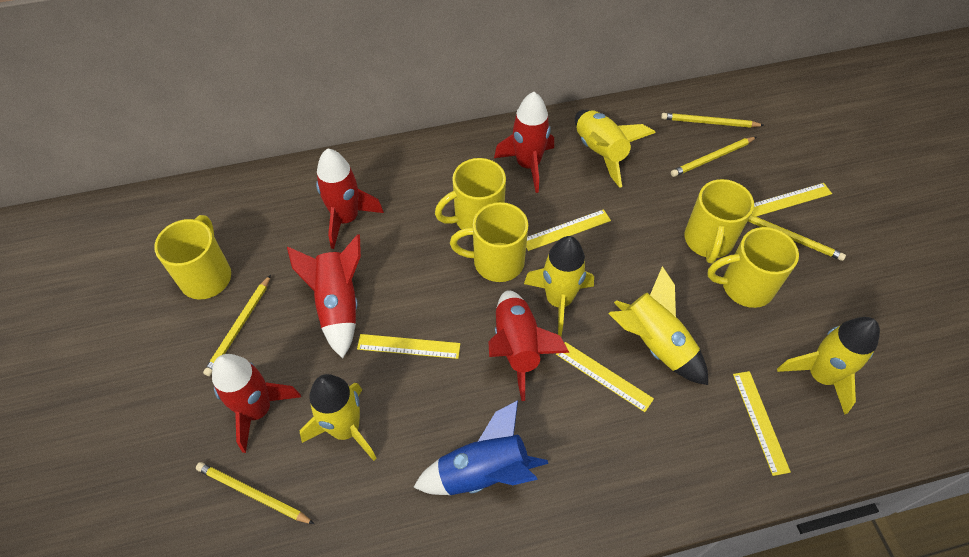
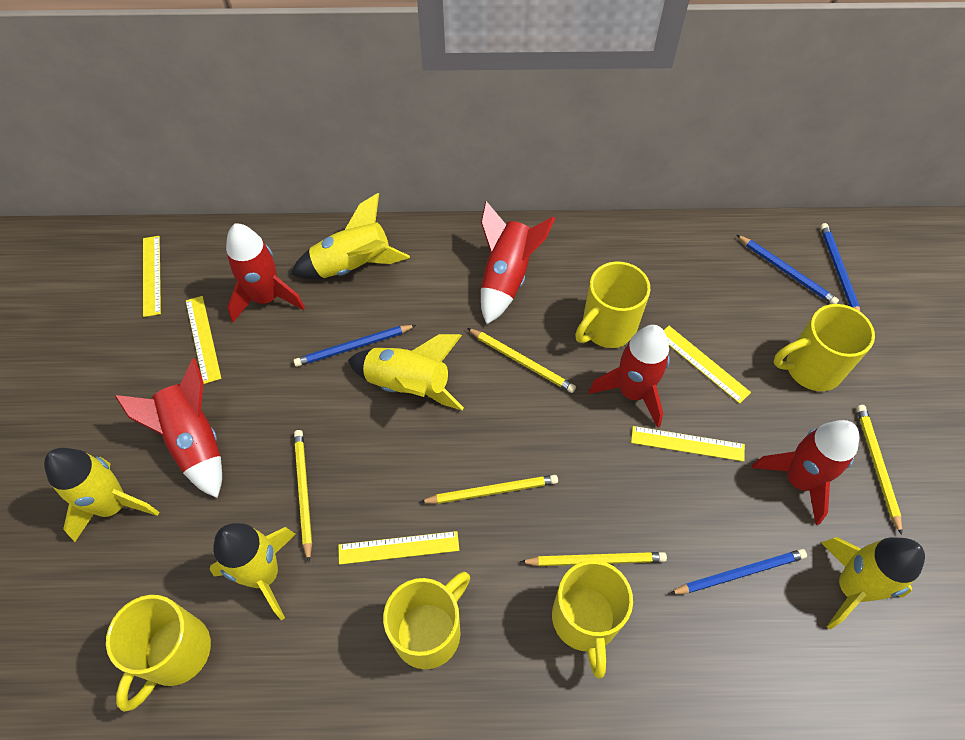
blue pencil: 0 -> 4
blue rocket: 1 -> 0

